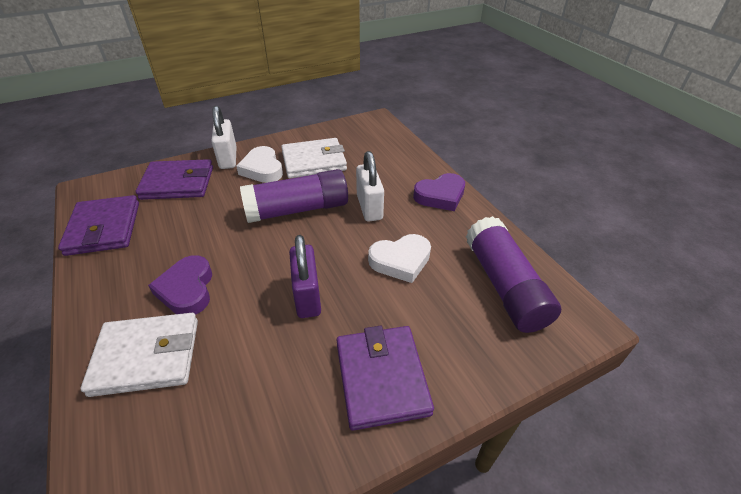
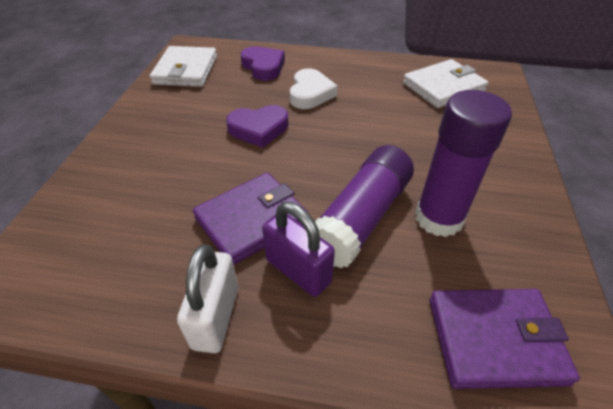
purple wallet: 3 -> 2
white heart: 2 -> 1
white padlock: 2 -> 1

